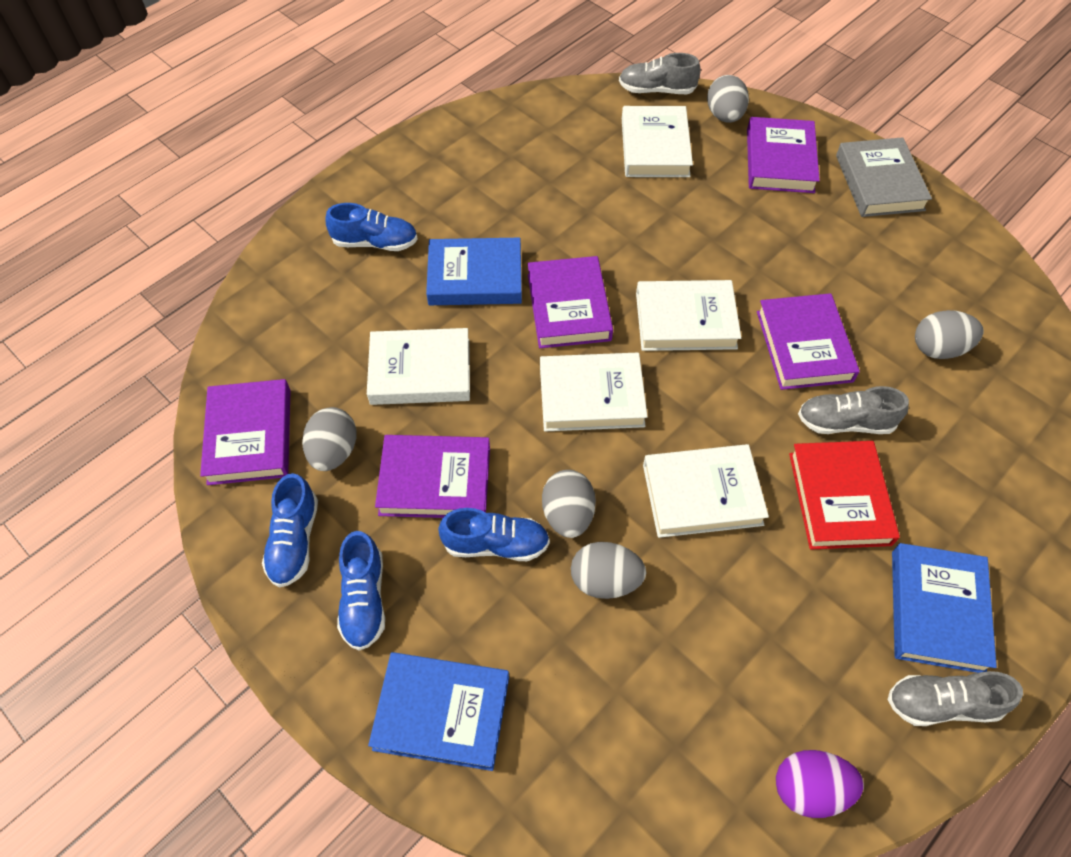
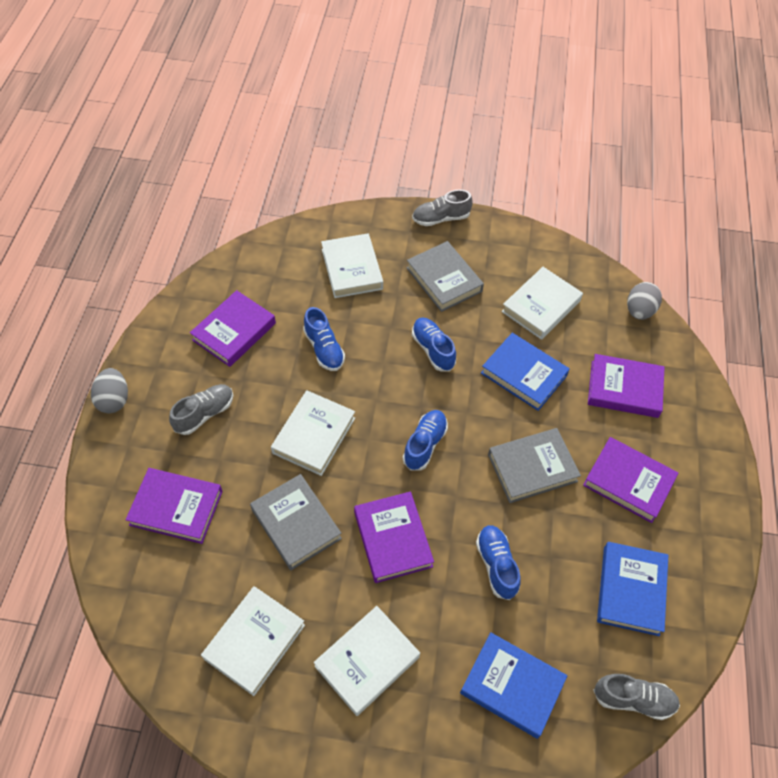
grey book: 1 -> 3
grey egg: 5 -> 2
purple egg: 1 -> 0
red book: 1 -> 0

